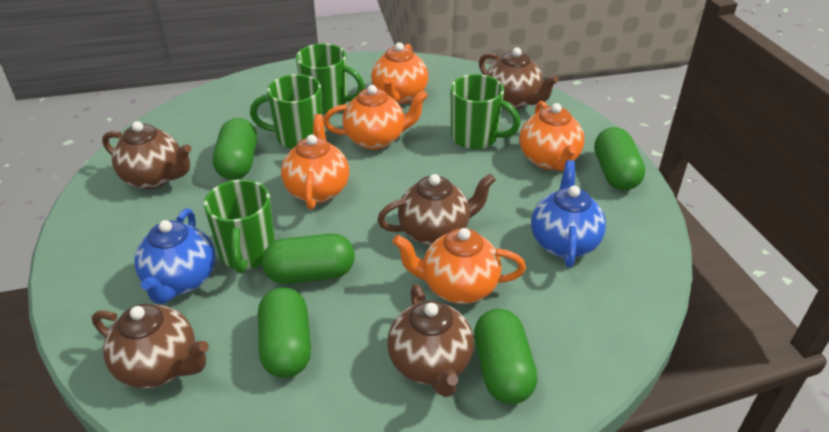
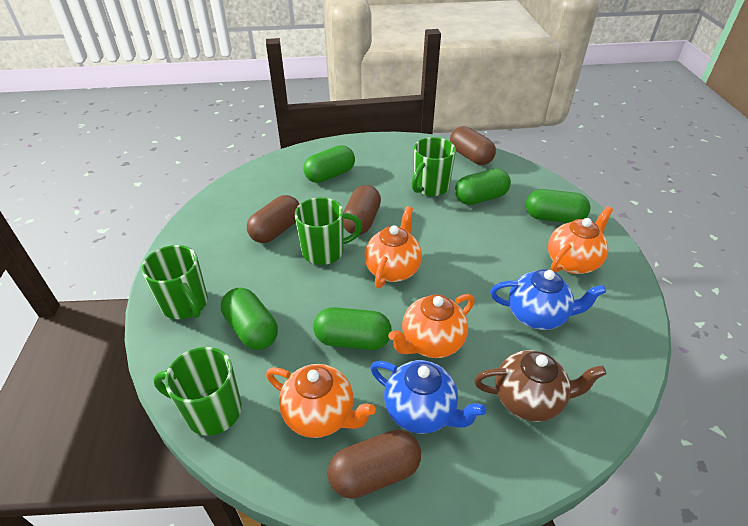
brown capsule: 0 -> 4
brown teapot: 5 -> 1
orange teapot: 5 -> 4

